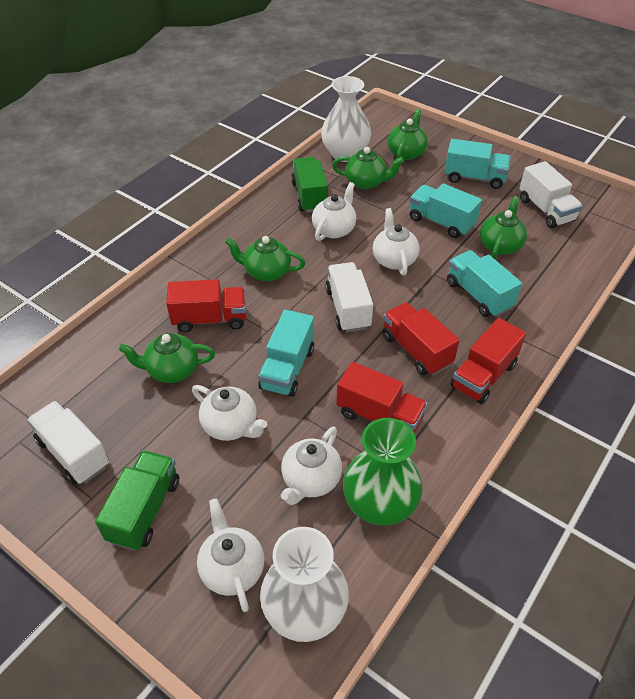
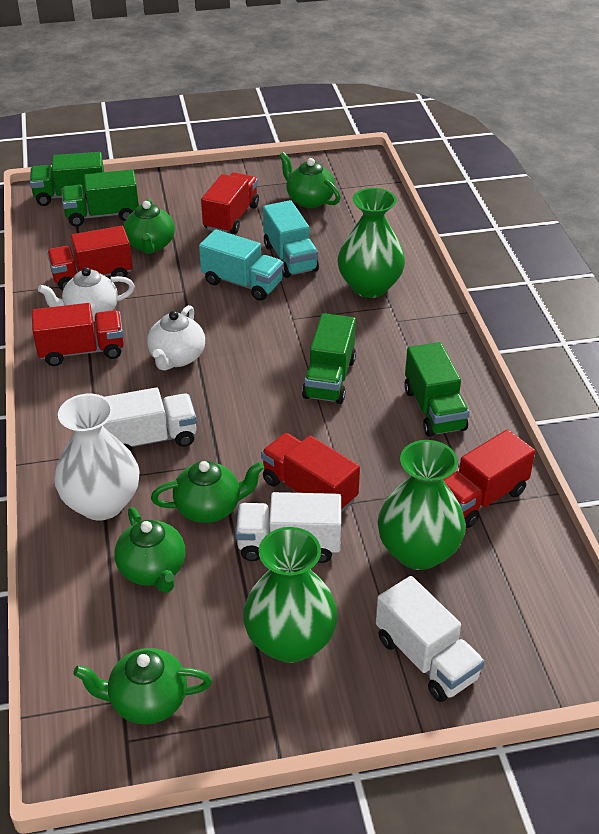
green truck: 2 -> 4
green vase: 1 -> 3
red truck: 4 -> 5
turquoise truck: 4 -> 2
white teapot: 5 -> 2
white vase: 2 -> 1

